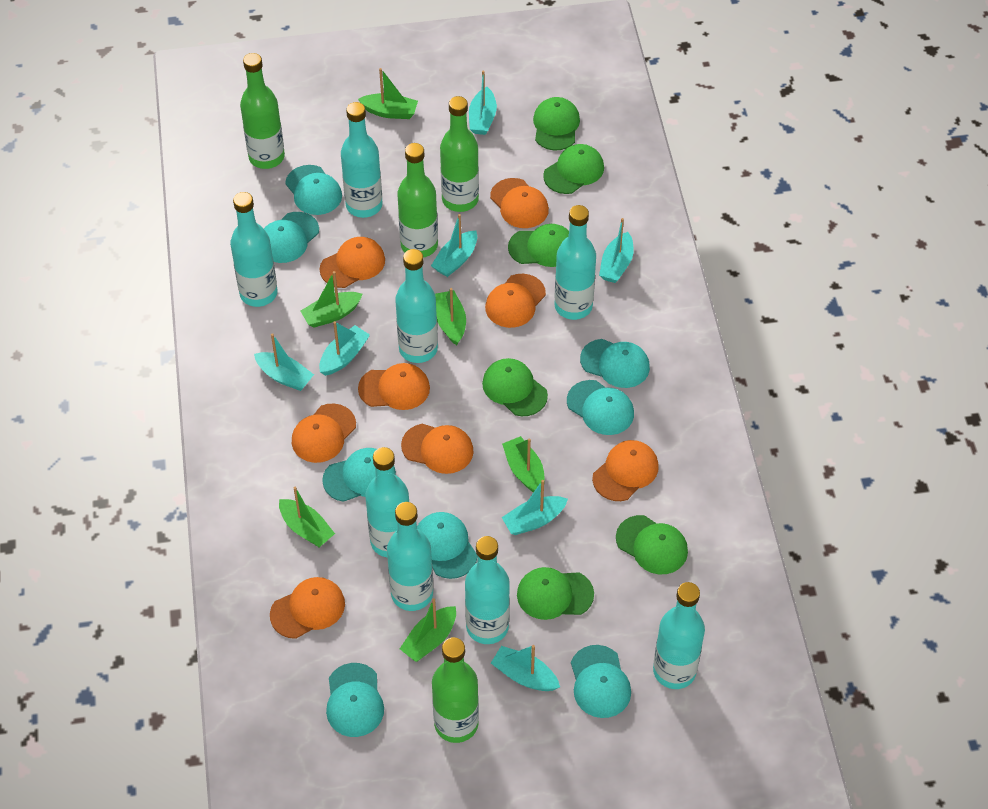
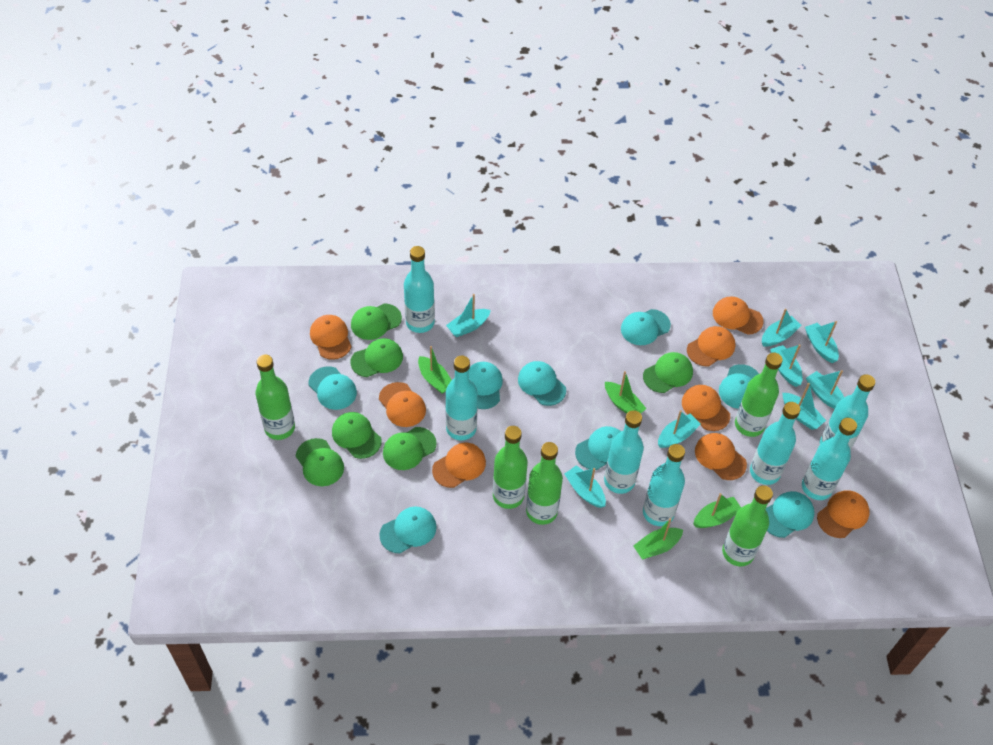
green boat: 6 -> 4
green bottle: 4 -> 5
turquoise boat: 7 -> 8
turquoise bottle: 8 -> 7

